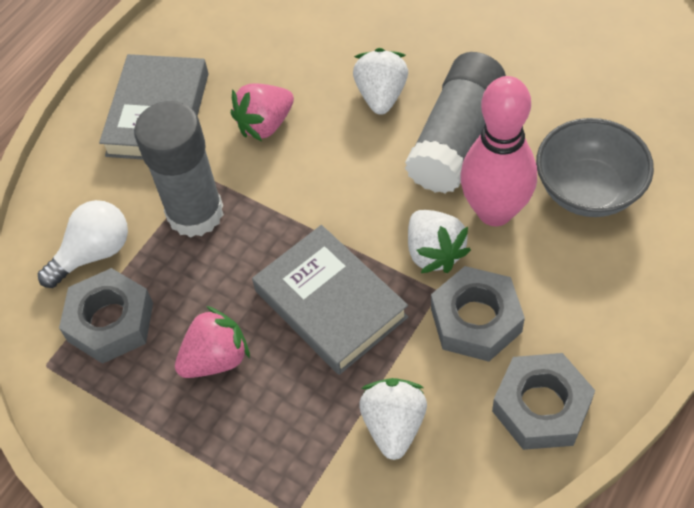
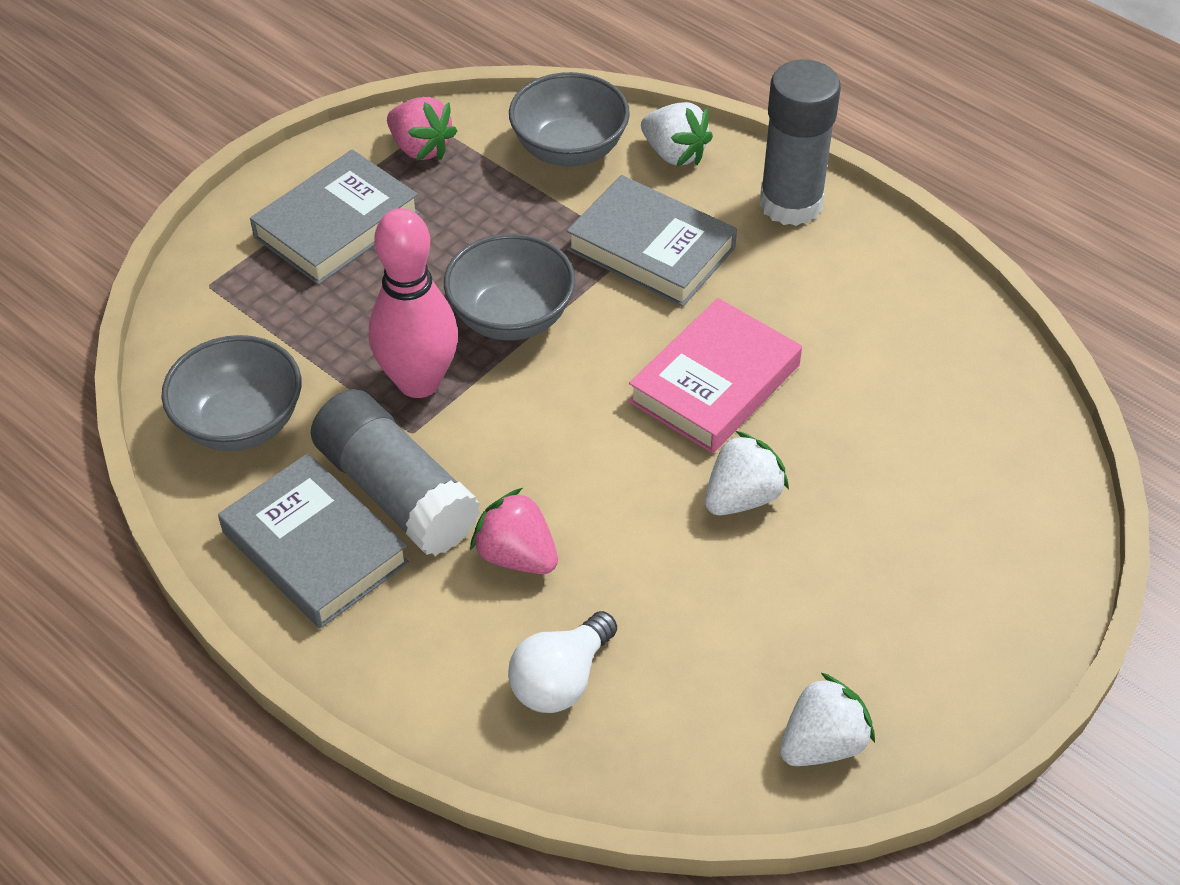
grey book: 2 -> 3
grey bowl: 1 -> 3
grey nut: 3 -> 0
pink book: 0 -> 1

